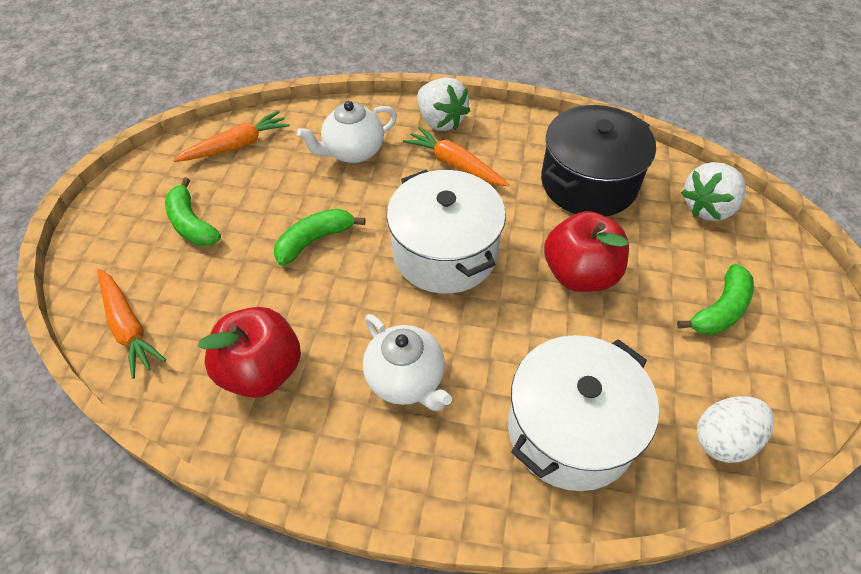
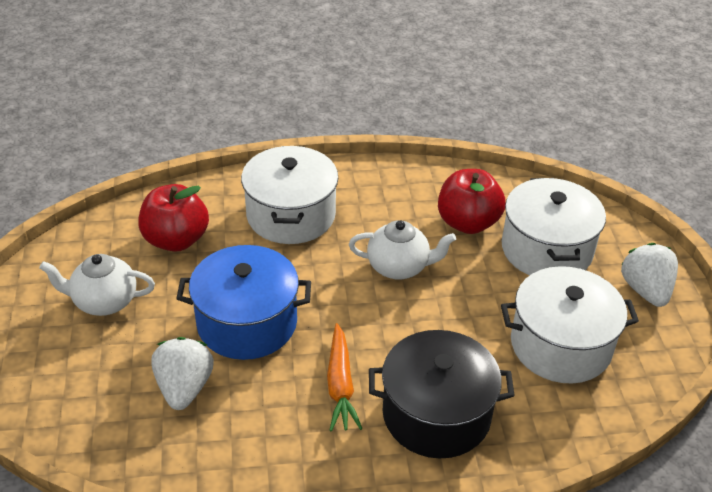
blue pot: 0 -> 1
green banana: 3 -> 0
orange carrot: 3 -> 1
white egg: 1 -> 0
white pot: 2 -> 3

